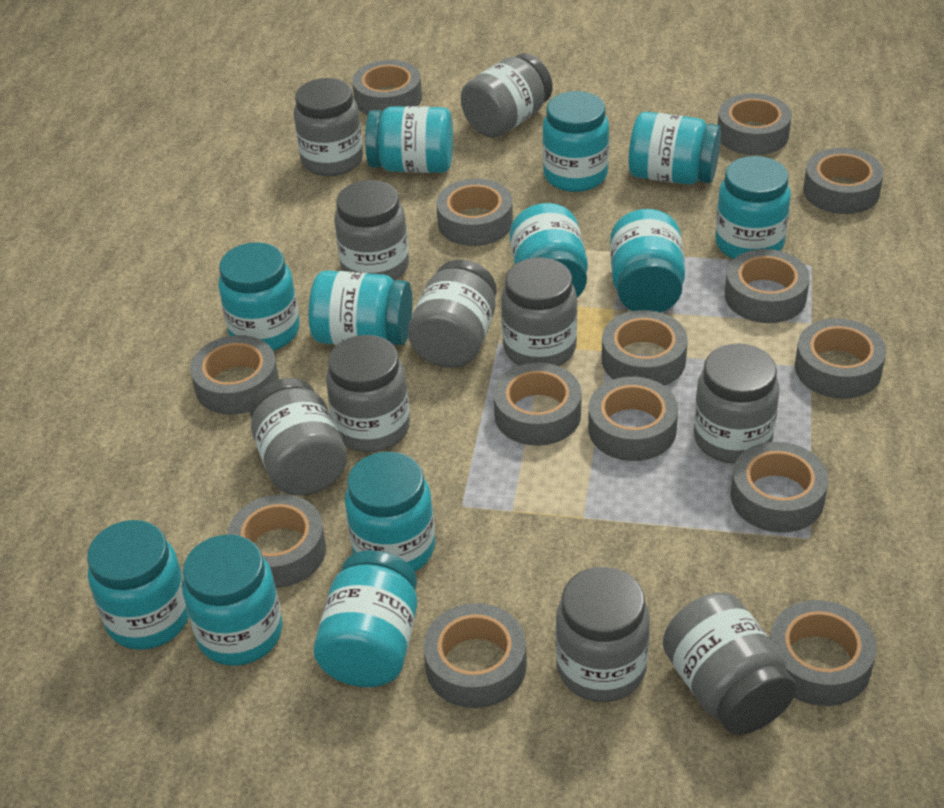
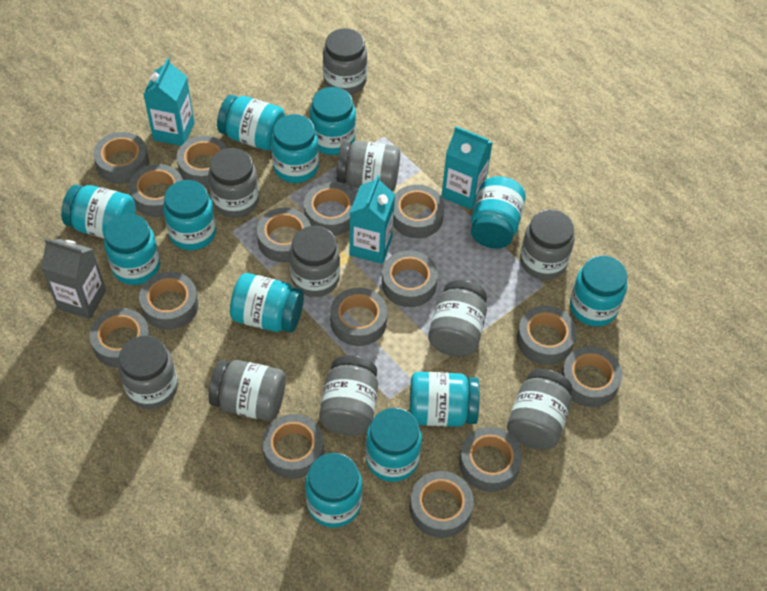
grey carton: 0 -> 1
grey tape: 14 -> 15
turquoise carton: 0 -> 3

